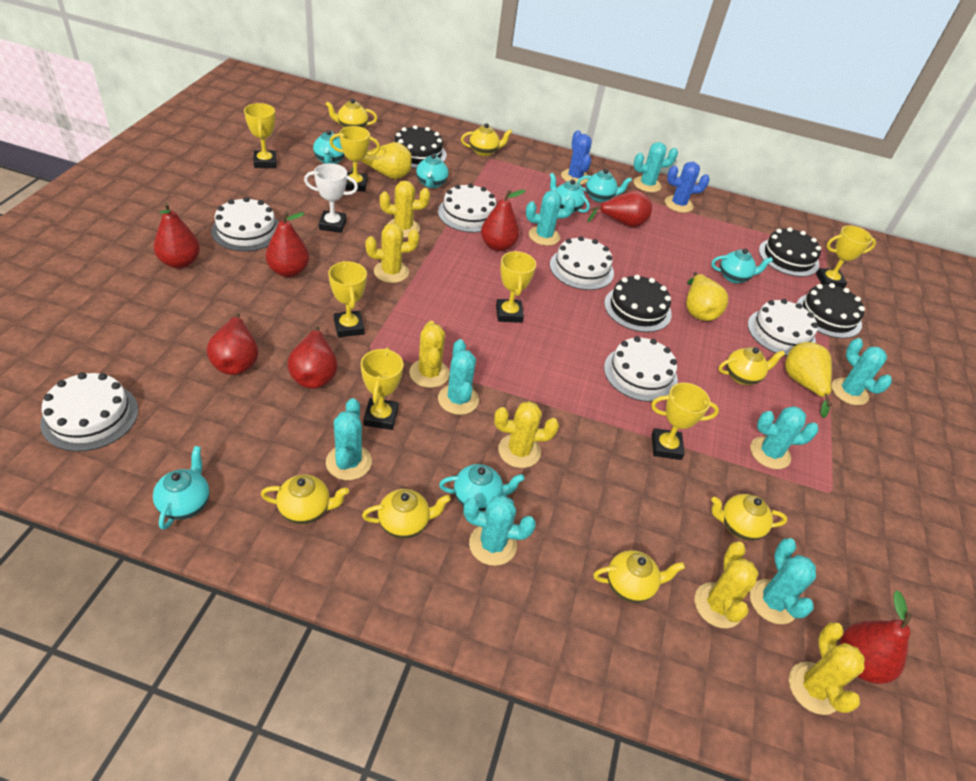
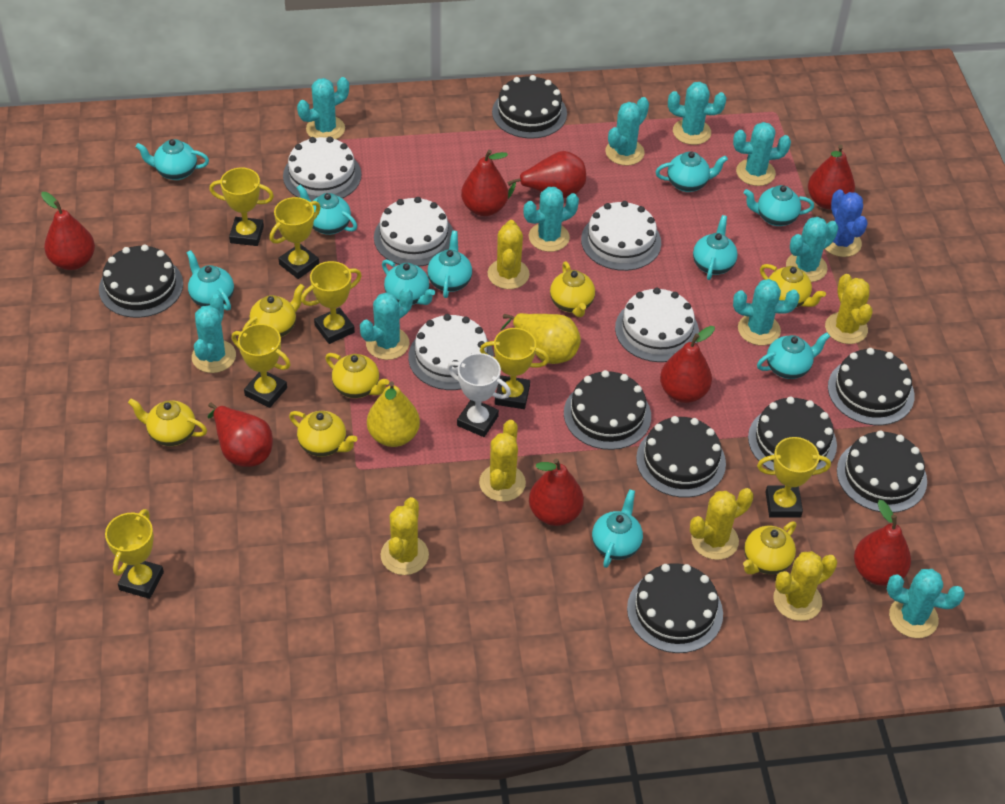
black cake: 4 -> 8
blue cactus: 2 -> 1
red pear: 7 -> 8
turquoise cactus: 8 -> 10
turquoise teapot: 7 -> 10
white cake: 6 -> 5
yellow pear: 3 -> 2

